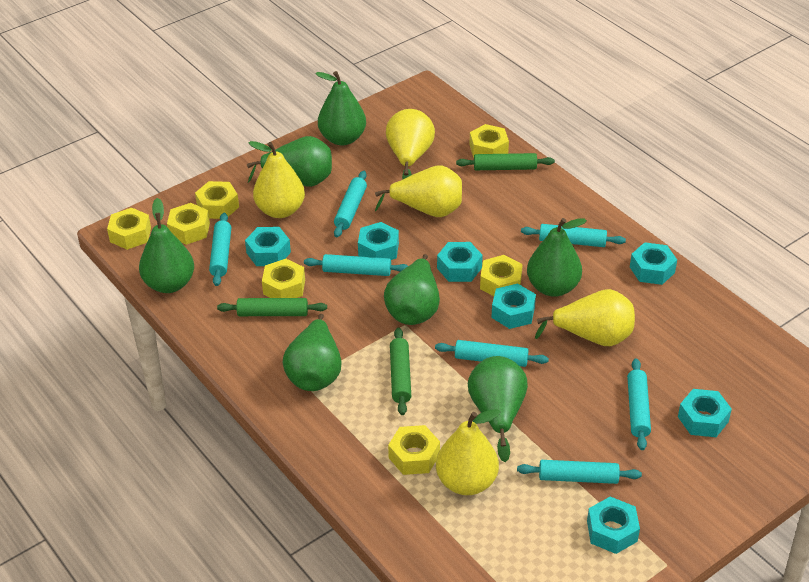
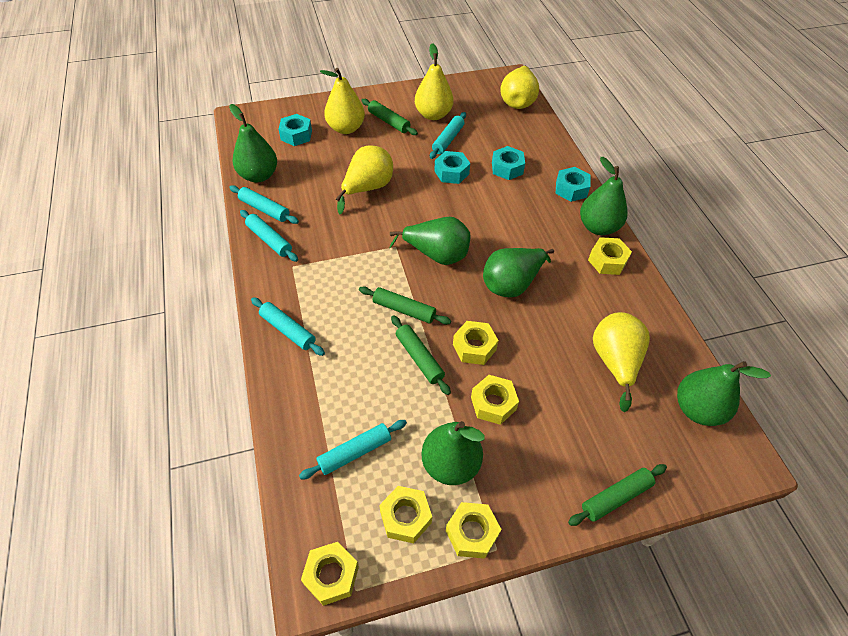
green pear: 7 -> 6
green rolling pin: 3 -> 4
turquoise nut: 7 -> 4
turquoise rolling pin: 7 -> 5
yellow nut: 7 -> 6

